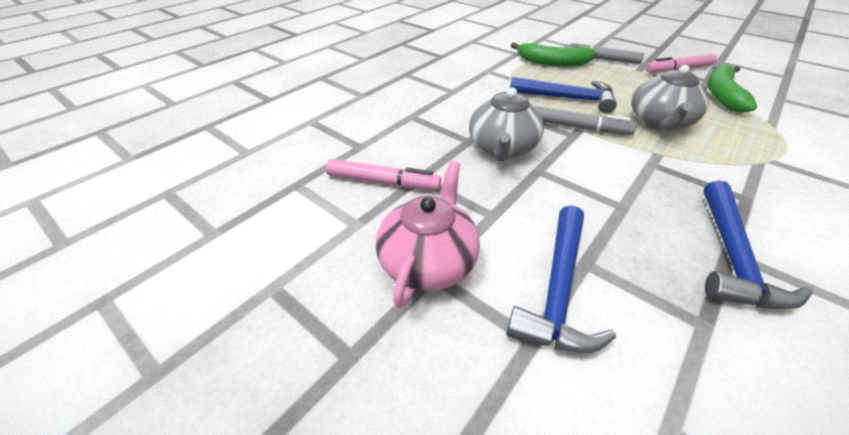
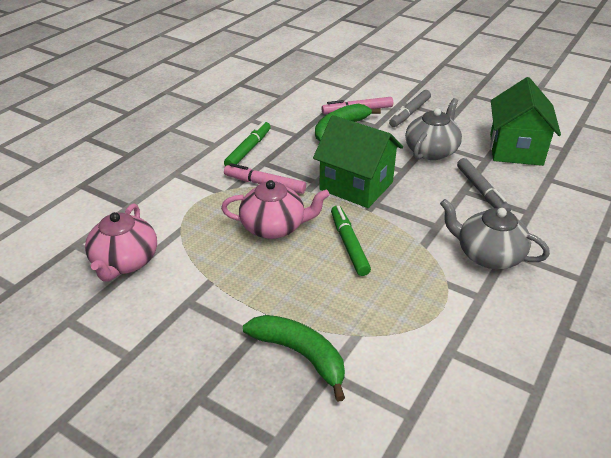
blue hammer: 3 -> 0
green house: 0 -> 2
green marker: 0 -> 2
pink teapot: 1 -> 2

